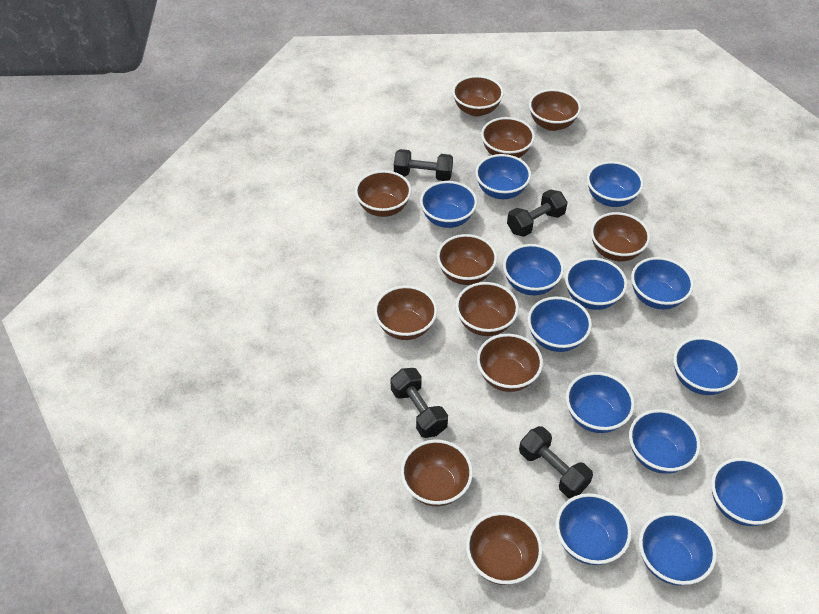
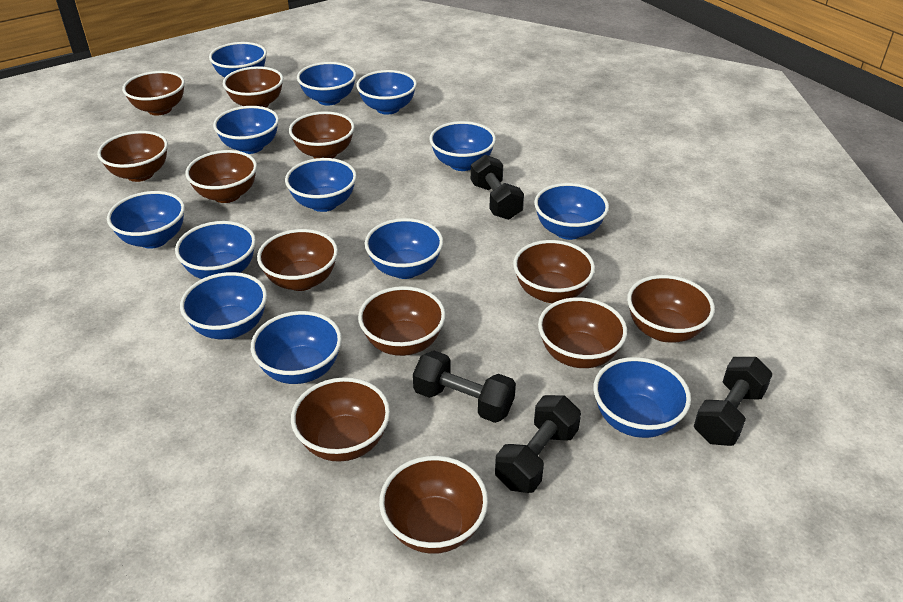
brown bowl: 11 -> 12

